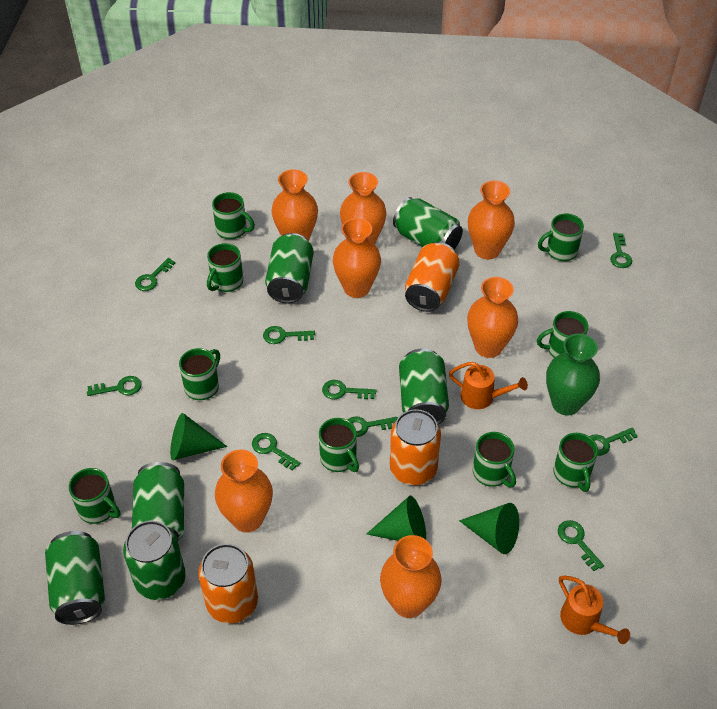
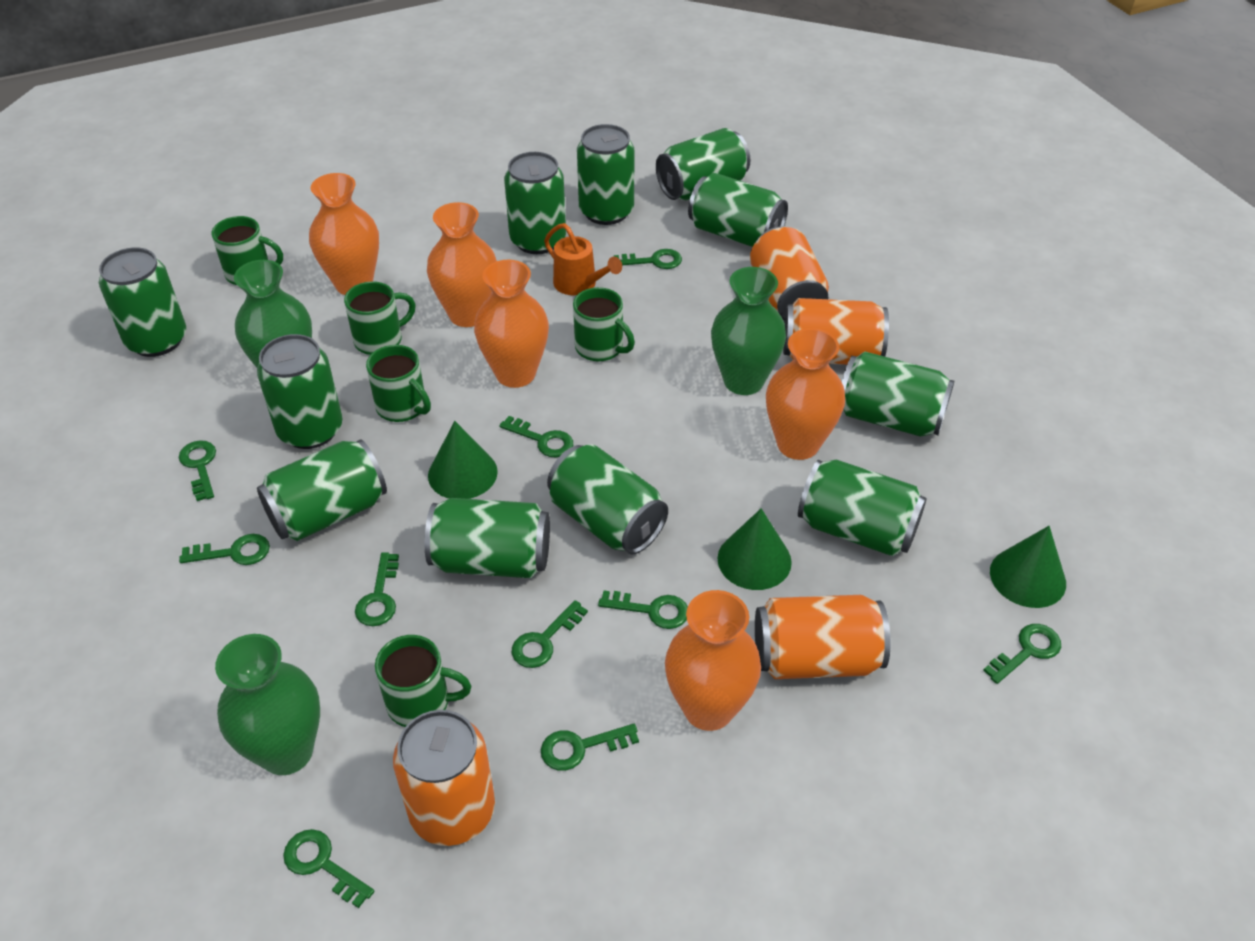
green can: 6 -> 11
green key: 9 -> 10
green mug: 9 -> 5
green vase: 1 -> 3
orange can: 3 -> 4
orange vase: 7 -> 5
orange watering can: 2 -> 1

